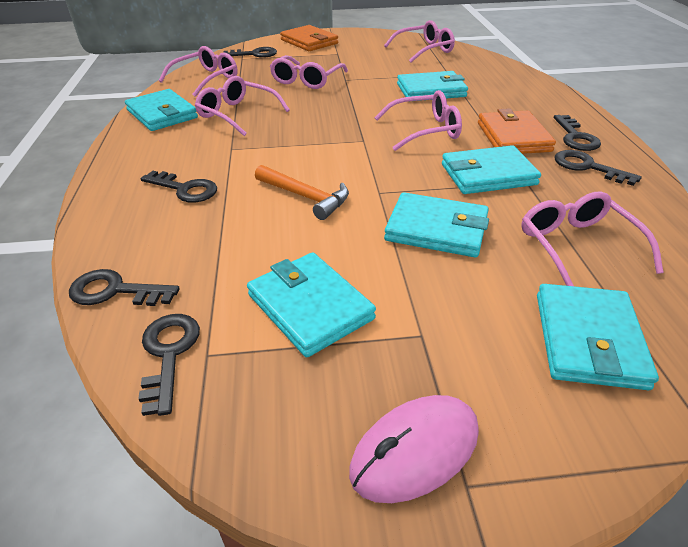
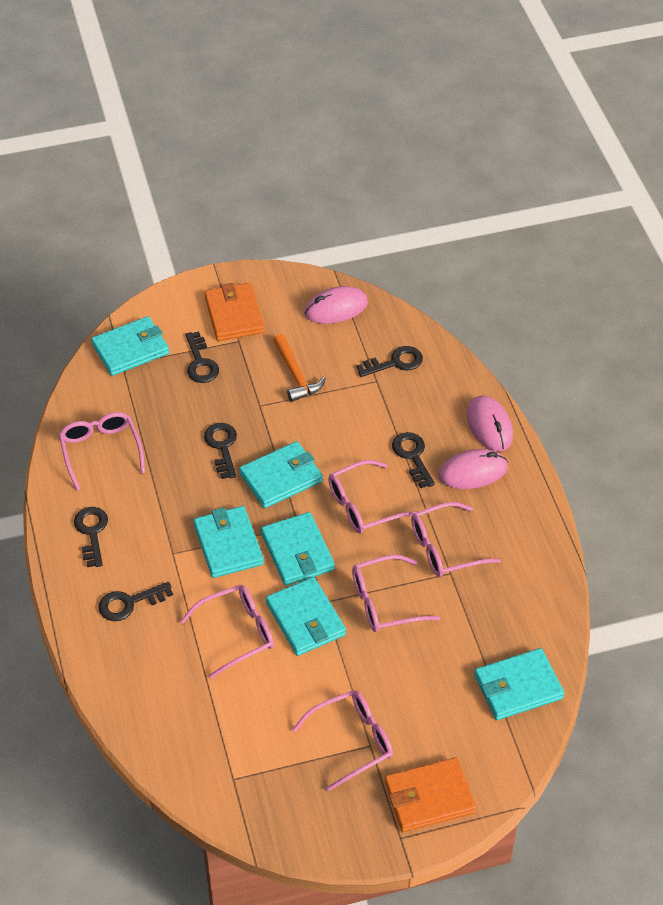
pink mouse: 1 -> 3

